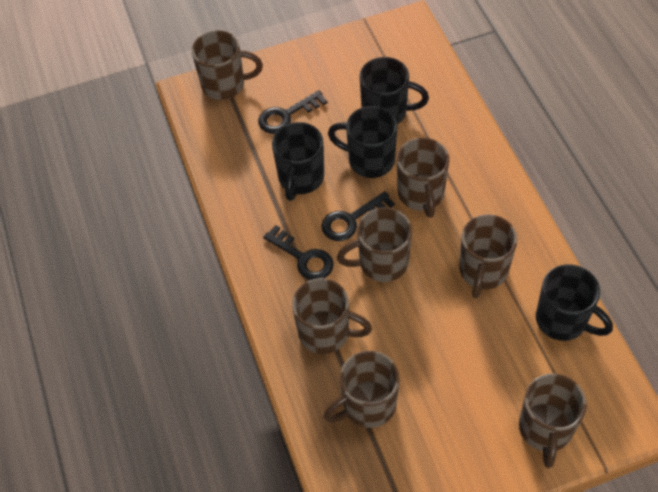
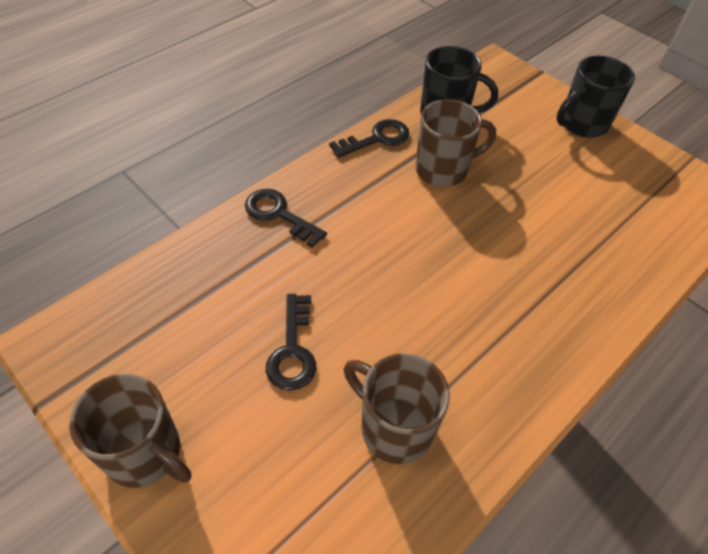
black mug: 4 -> 2
brown mug: 7 -> 3

